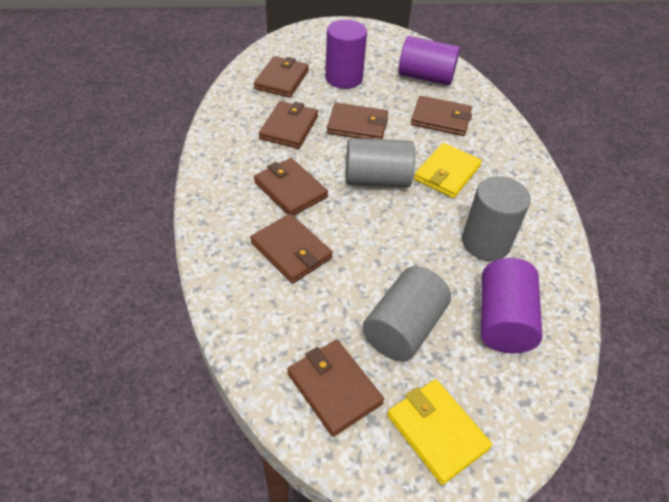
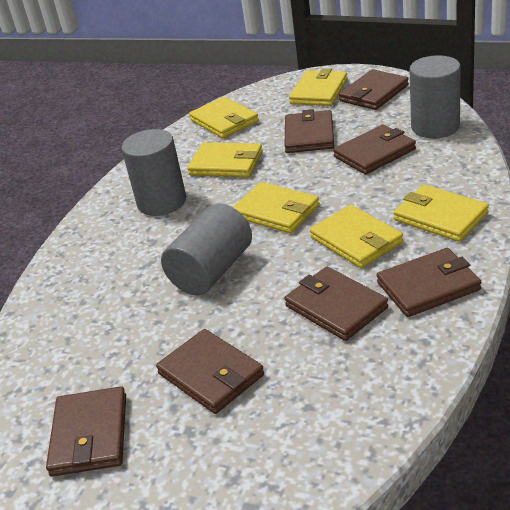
purple cylinder: 3 -> 0
yellow wallet: 2 -> 6

